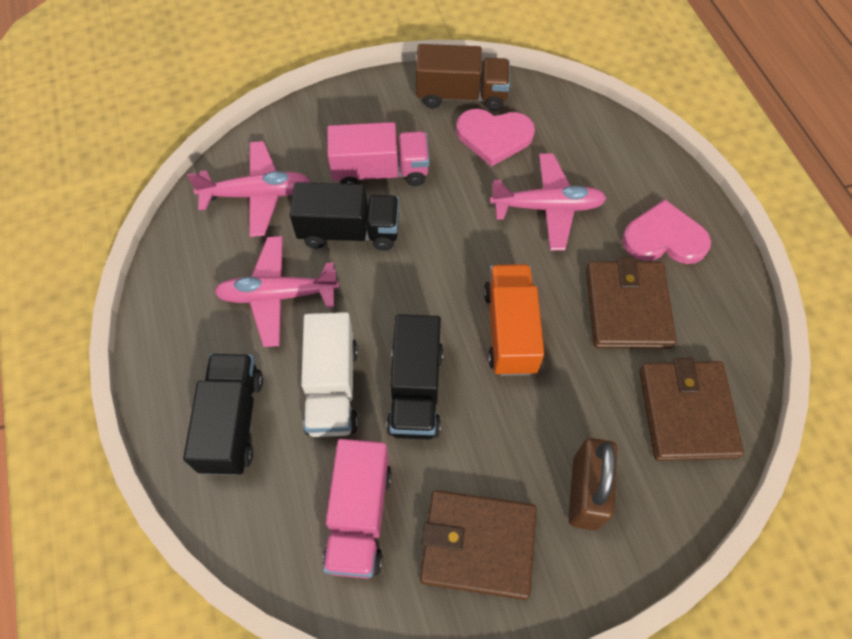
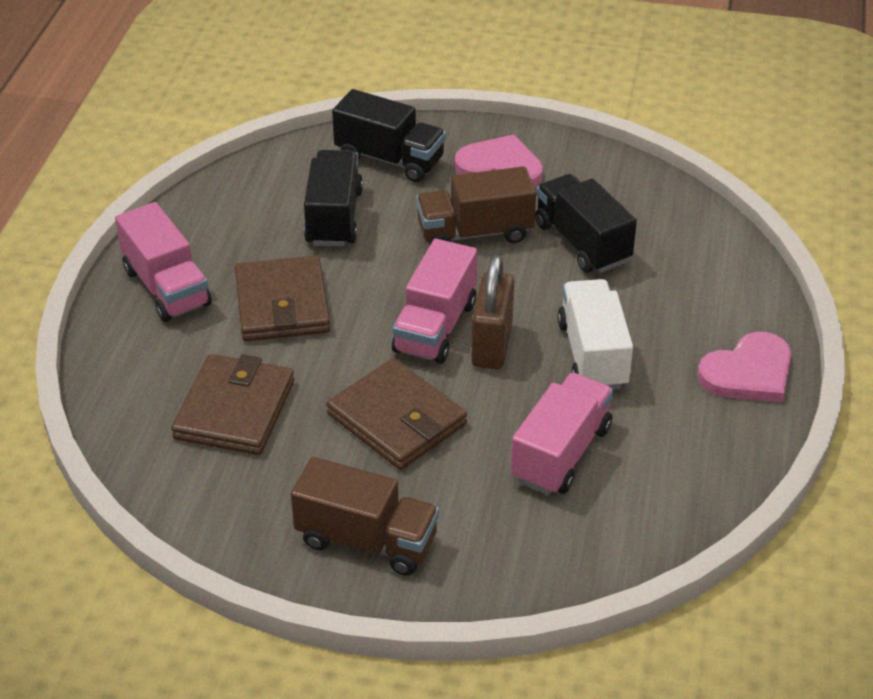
brown truck: 1 -> 2
orange truck: 1 -> 0
pink plane: 3 -> 0
pink truck: 2 -> 3

